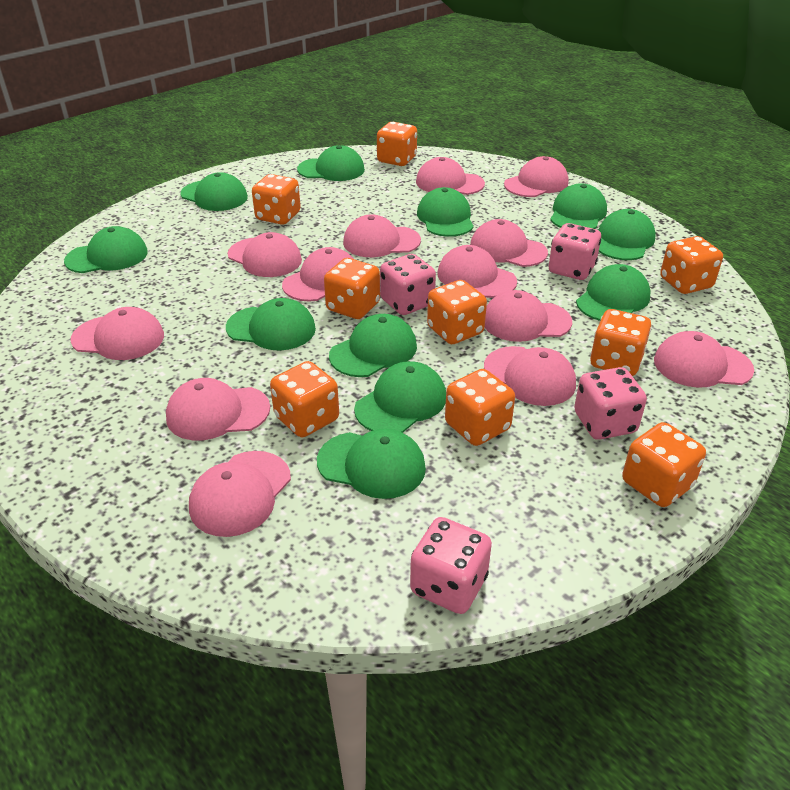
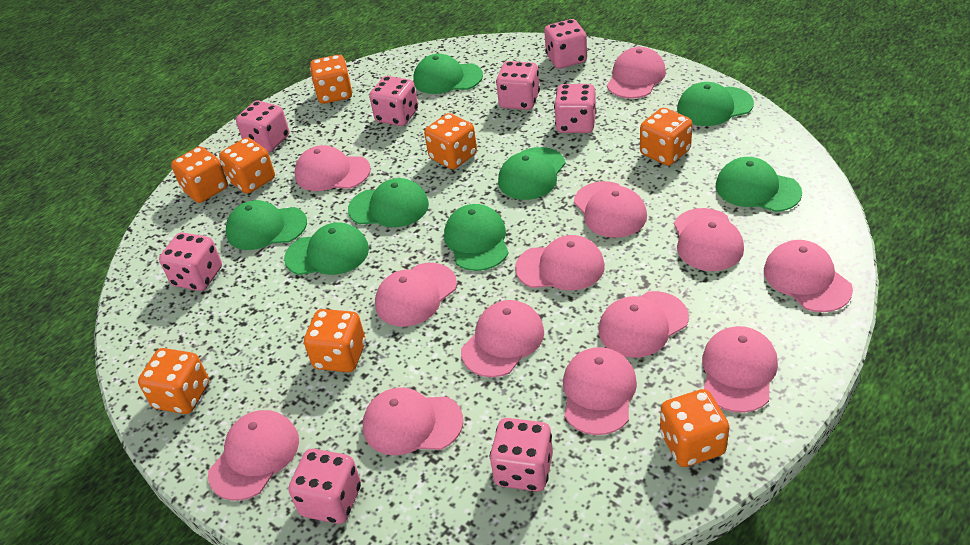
green cap: 11 -> 8
orange dice: 9 -> 8
pink dice: 4 -> 8

